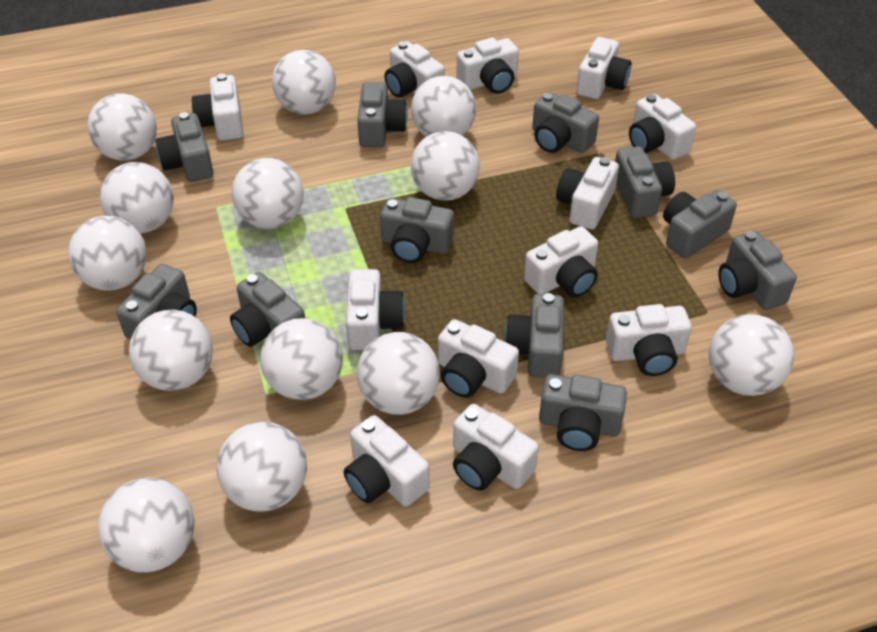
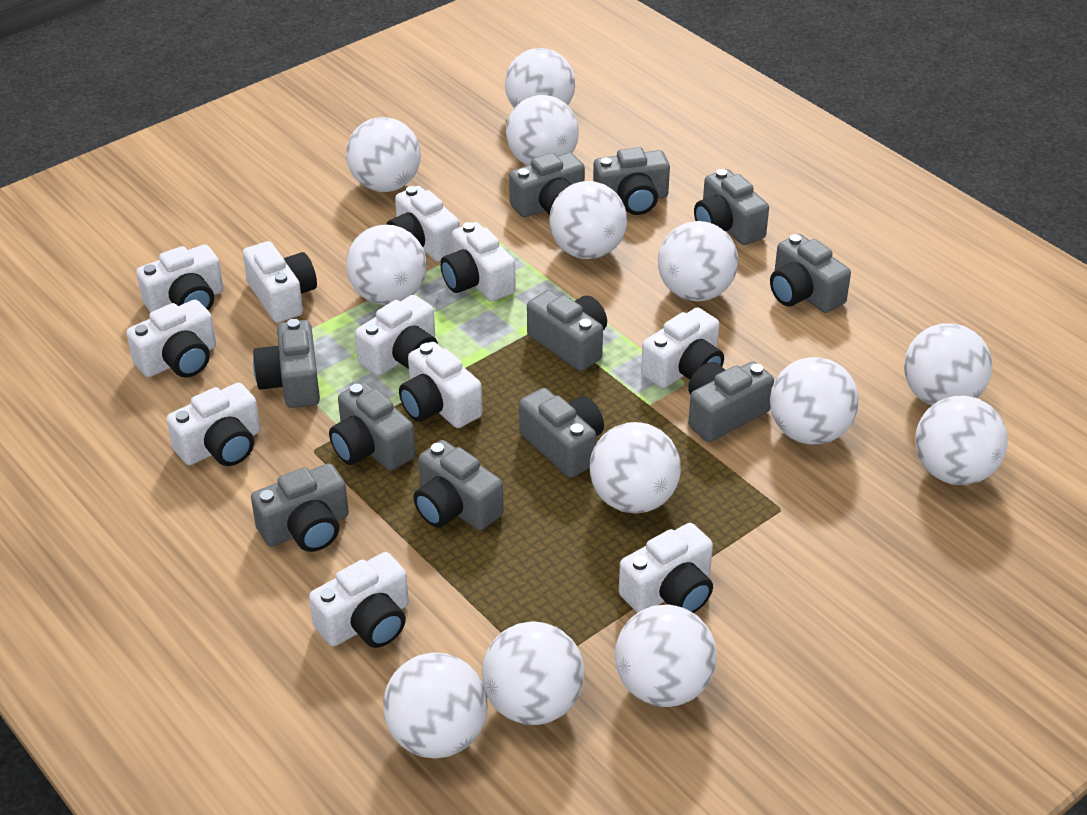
white camera: 12 -> 11

